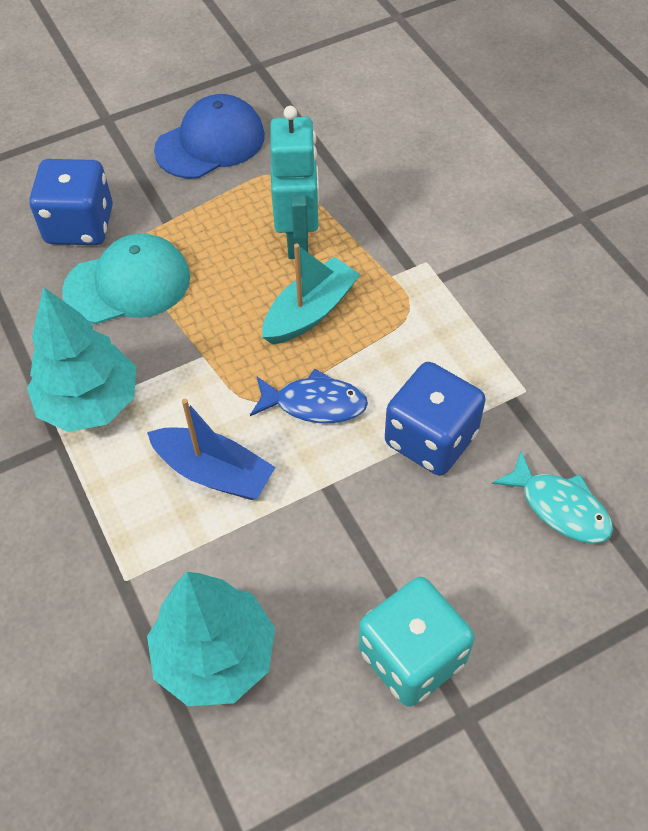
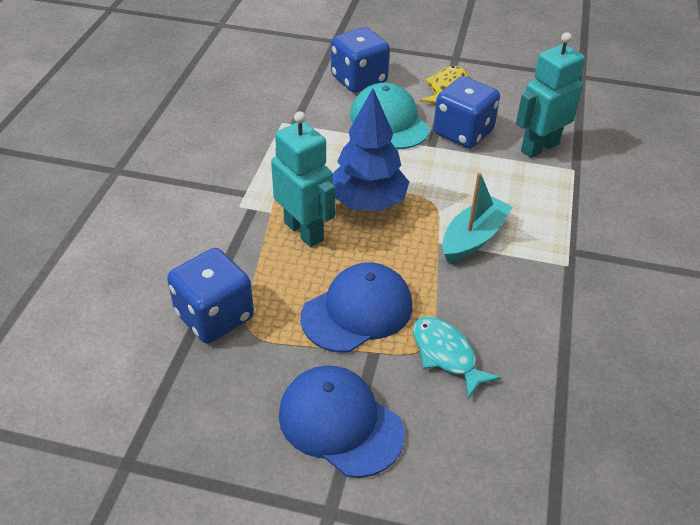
blue boat: 1 -> 0
blue cap: 1 -> 2
blue dice: 2 -> 3
blue fish: 1 -> 0
blue tree: 0 -> 1
turquoise dice: 1 -> 0
turquoise robot: 1 -> 2
turquoise tree: 2 -> 0
yellow fish: 0 -> 1

